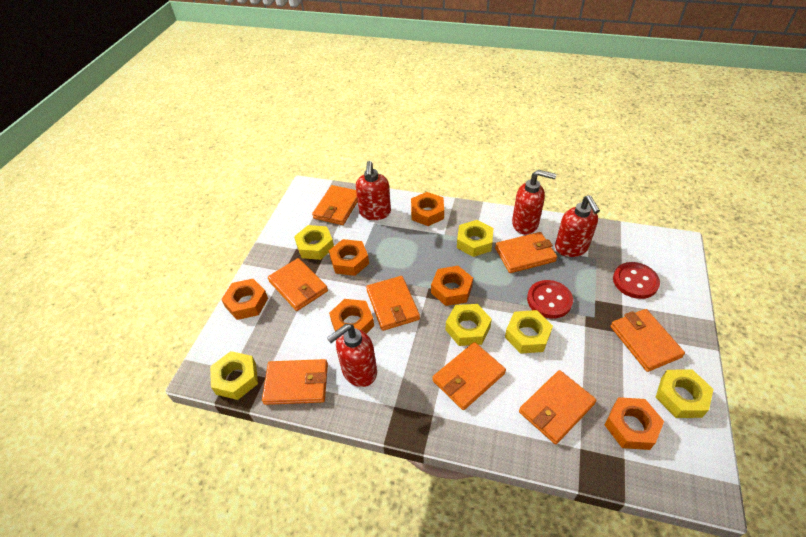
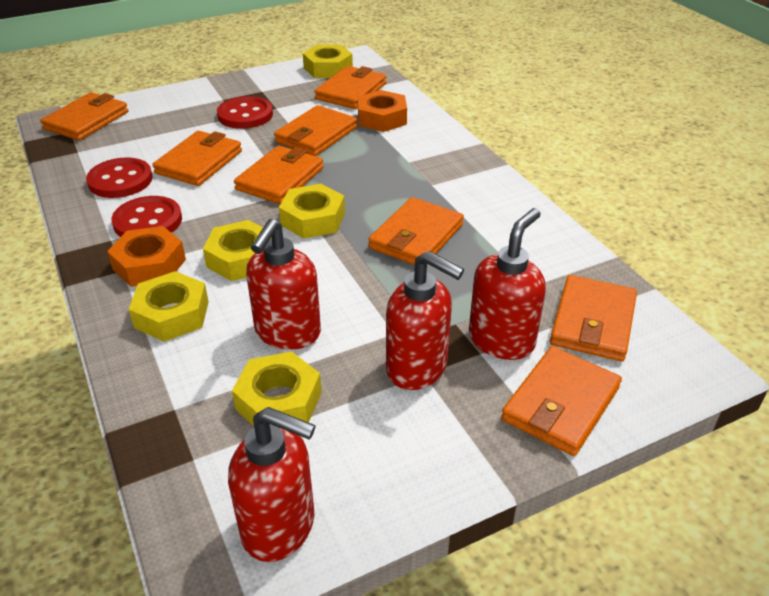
orange nut: 6 -> 2
red button: 2 -> 3
yellow nut: 6 -> 5

